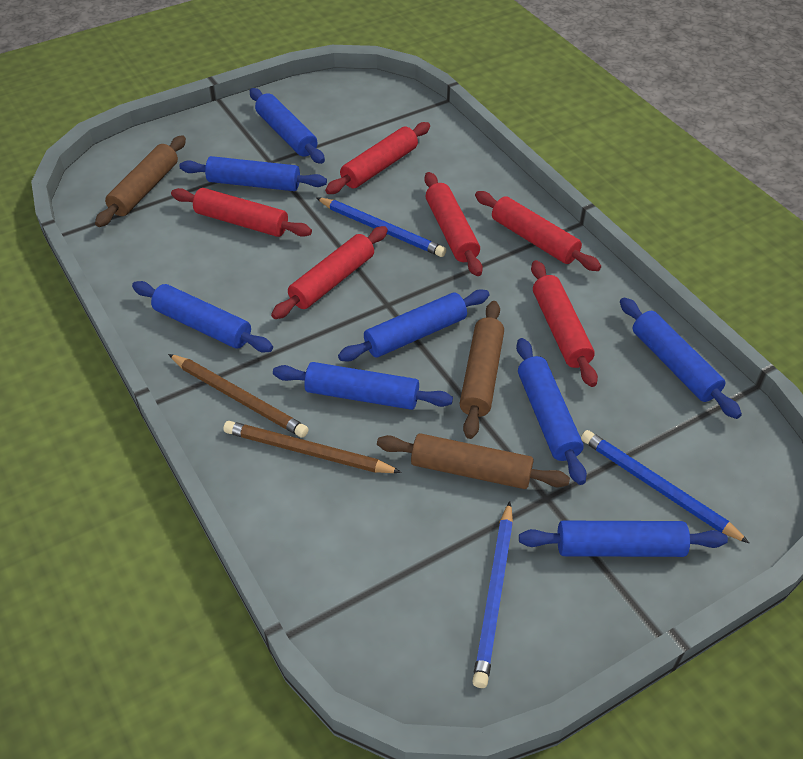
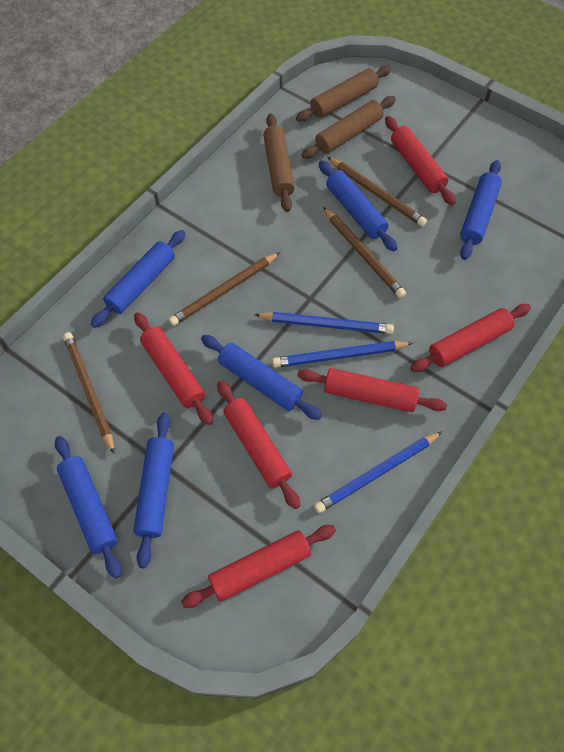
blue rolling pin: 8 -> 6
brown pencil: 2 -> 4

